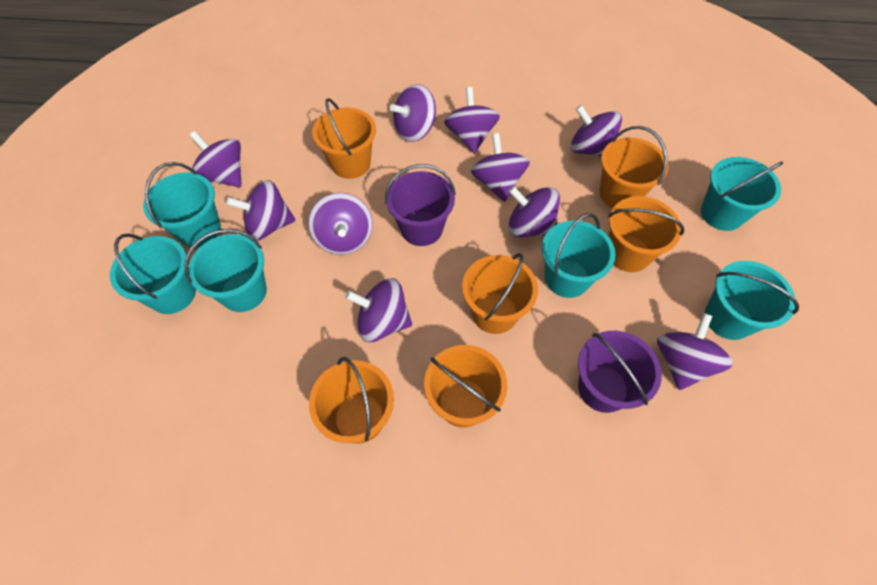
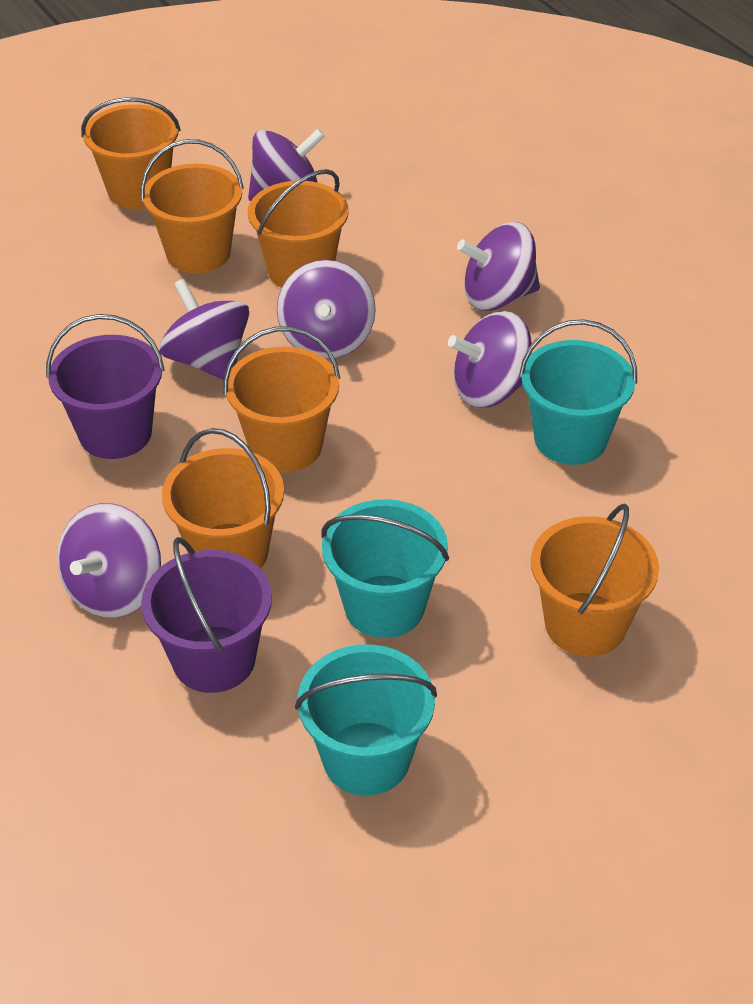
purple spinning top: 10 -> 6
turquoise bucket: 6 -> 3

